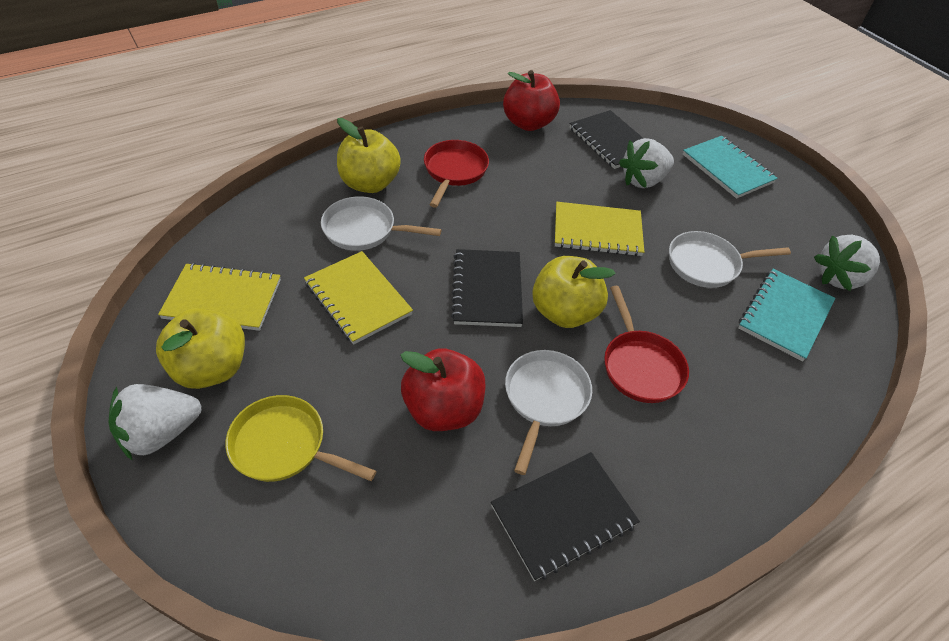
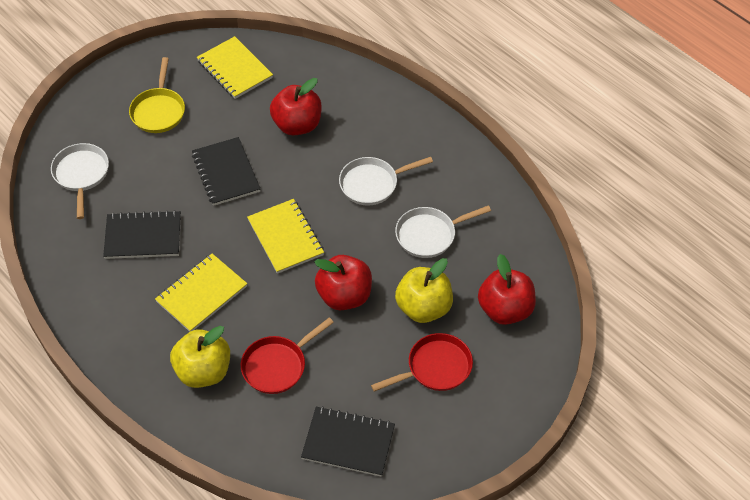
red apple: 2 -> 3
turquoise notebook: 2 -> 0
white strawberry: 3 -> 0
yellow apple: 3 -> 2

